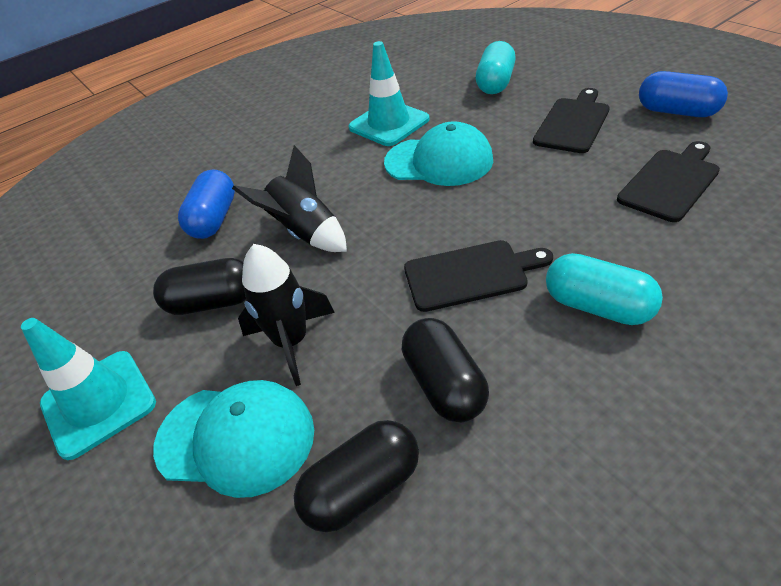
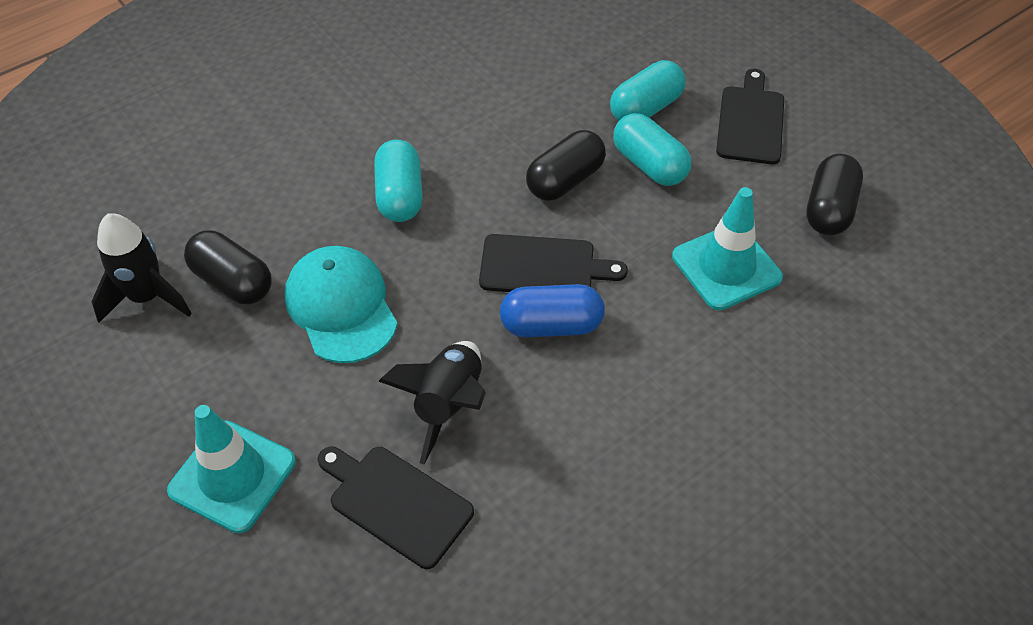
blue capsule: 2 -> 1
turquoise cap: 2 -> 1
turquoise capsule: 2 -> 3

